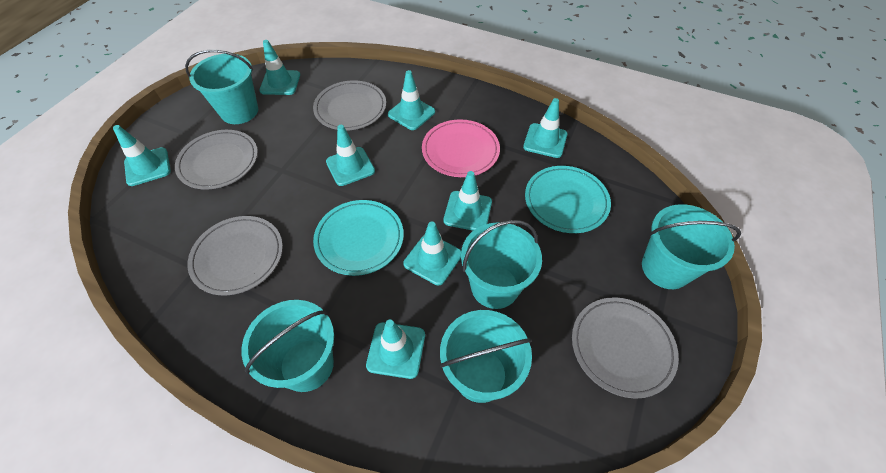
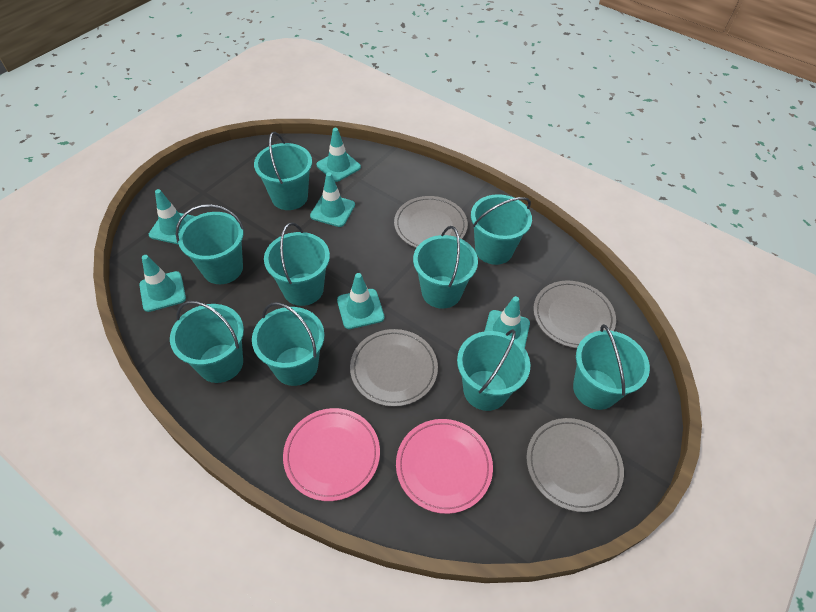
pink plate: 1 -> 2
turquoise bucket: 5 -> 9
turquoise plate: 2 -> 0
turquoise traffic cone: 8 -> 6

